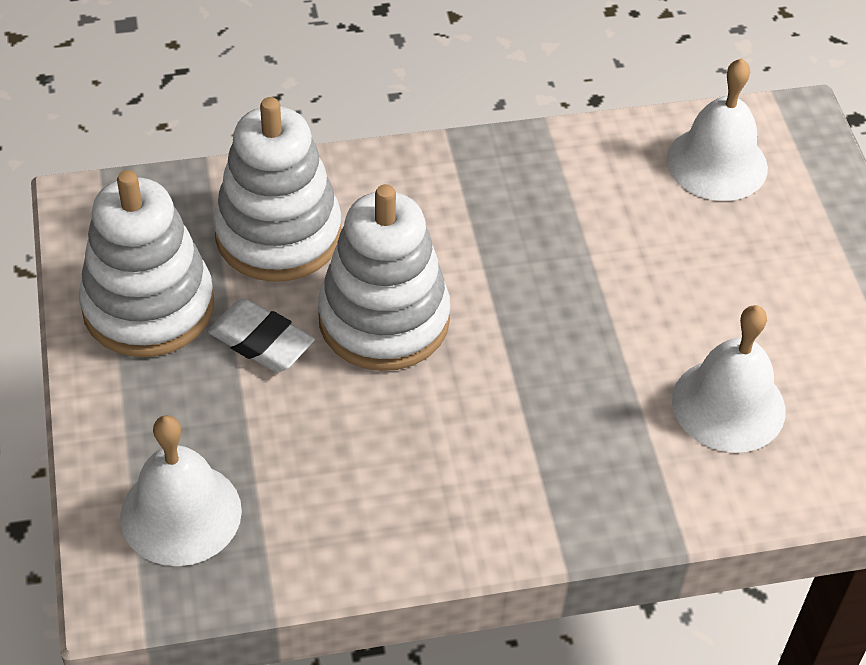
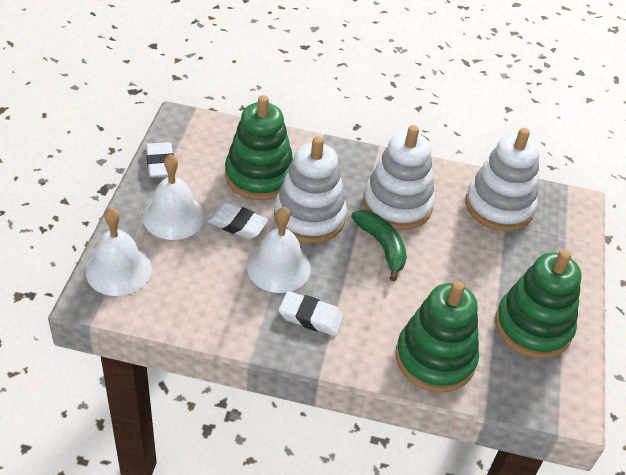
green banana: 0 -> 1
green stacking toy: 0 -> 3
white eraser: 1 -> 3

